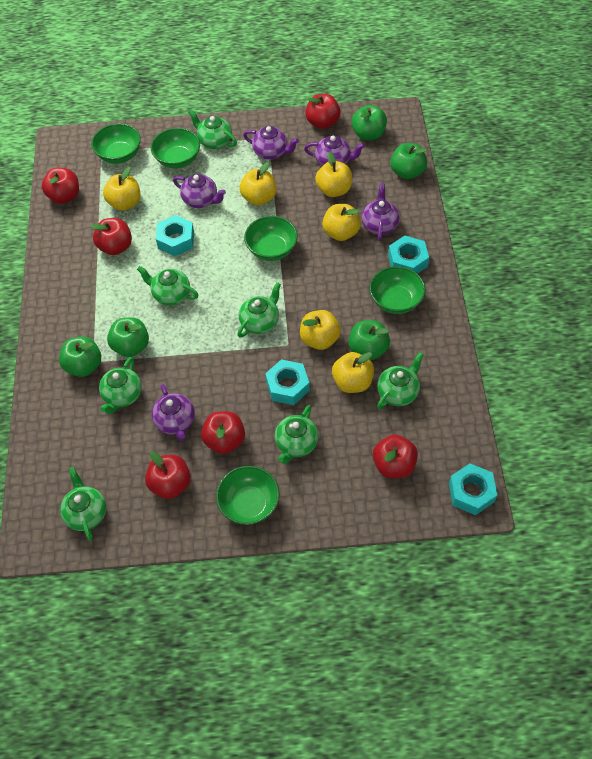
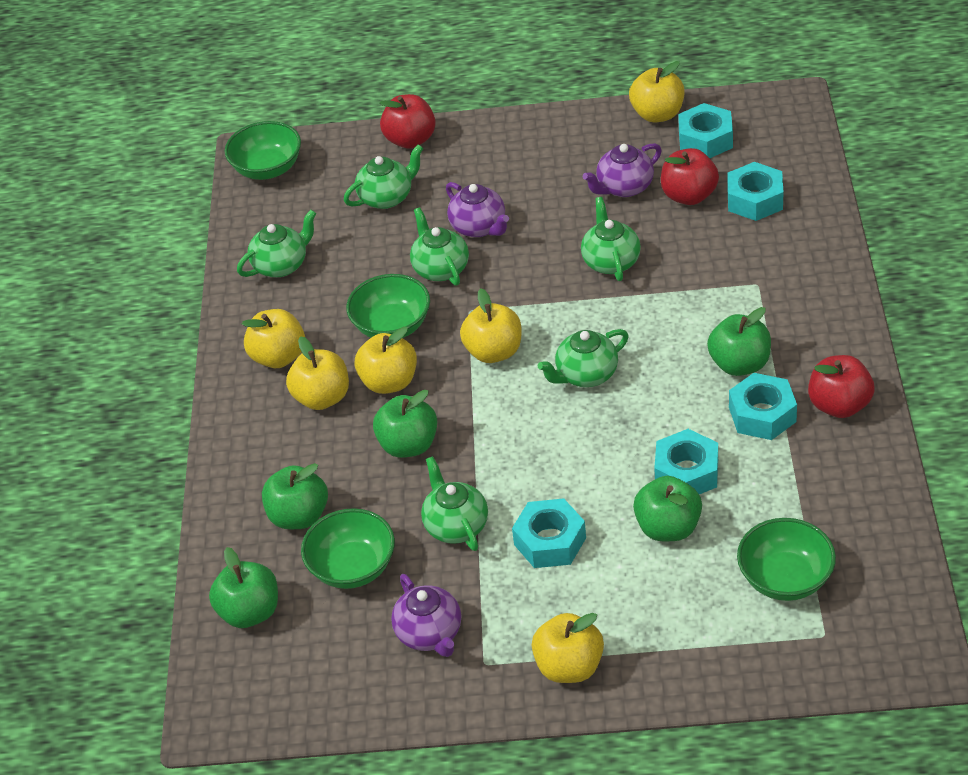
green bowl: 5 -> 4
green teapot: 7 -> 6
purple teapot: 5 -> 3
red apple: 6 -> 3
turquoise nut: 4 -> 5

